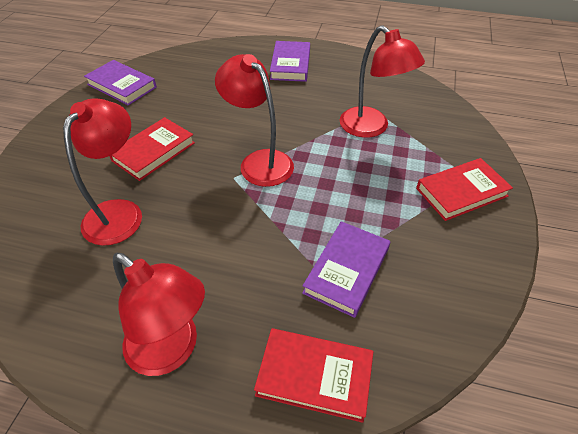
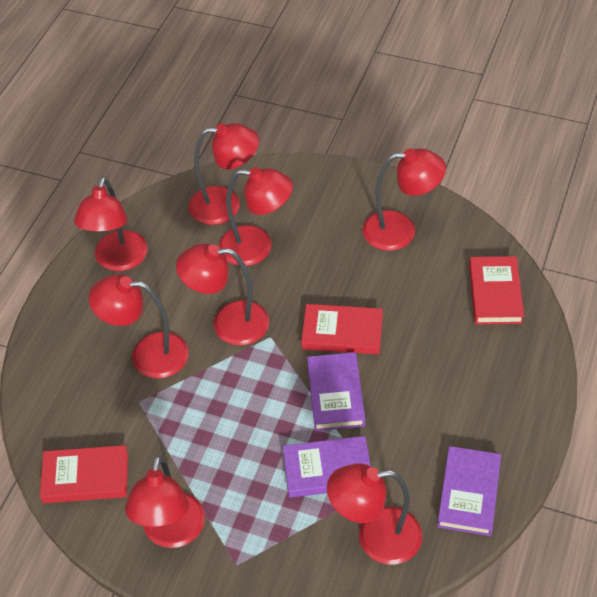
red lamp: 4 -> 8

